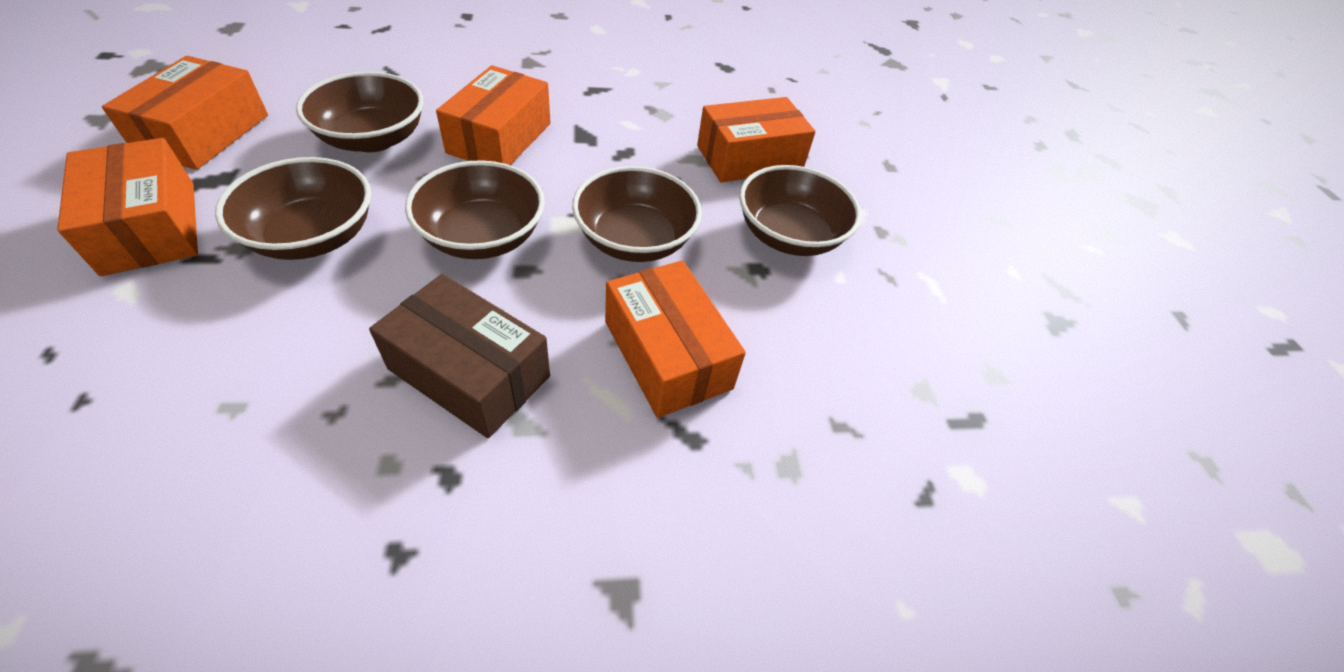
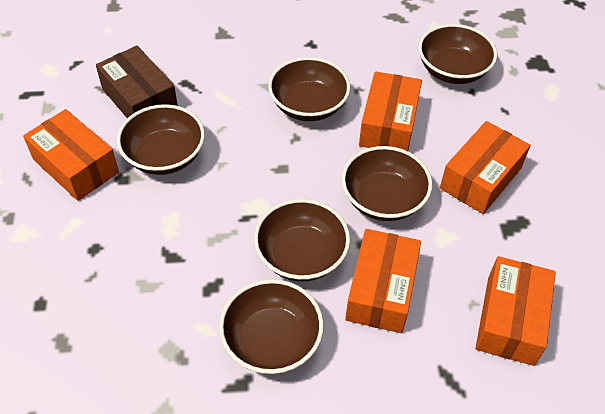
brown bowl: 5 -> 6

